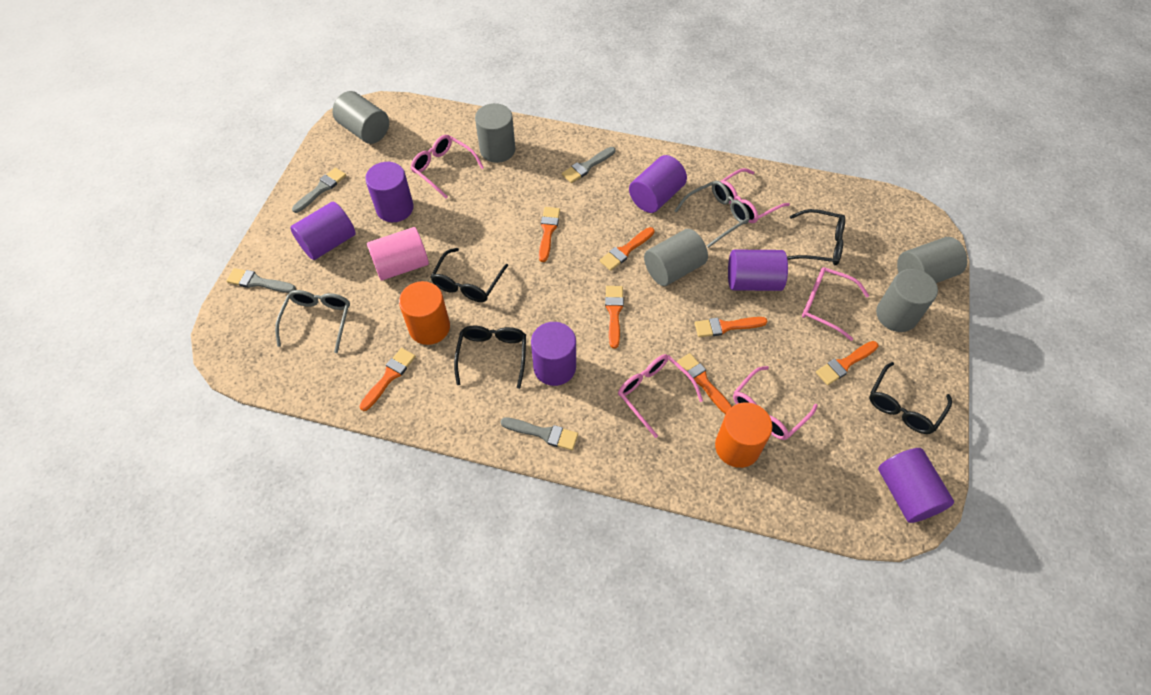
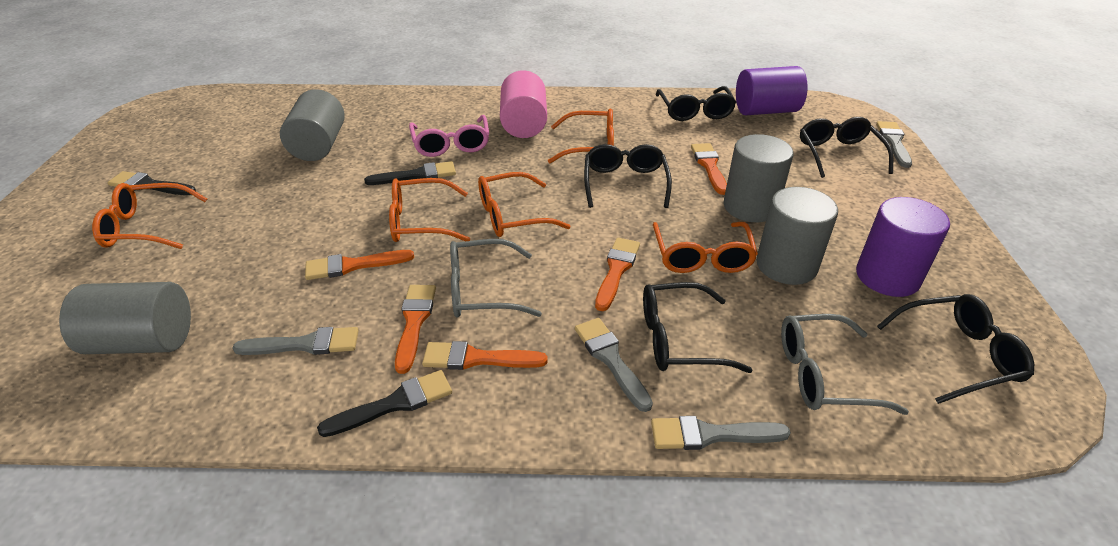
black brush: 0 -> 3
black glasses: 4 -> 5
grey cylinder: 5 -> 4
orange brush: 7 -> 5
orange cylinder: 2 -> 0
orange glasses: 0 -> 5
pink glasses: 5 -> 1
purple cylinder: 6 -> 2

